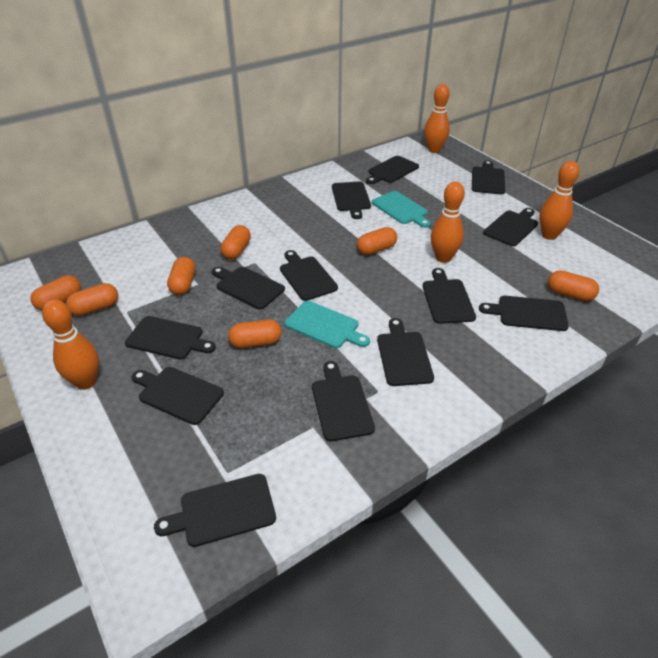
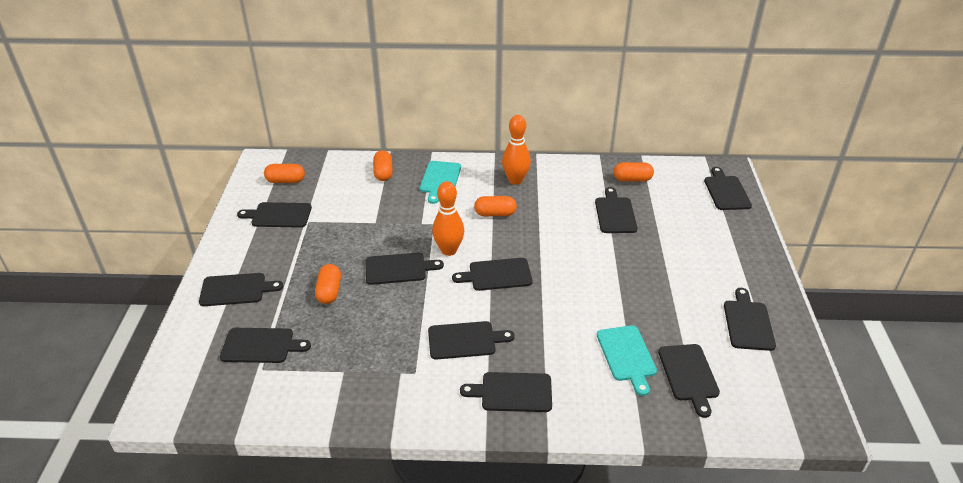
black cutting board: 13 -> 11
orange bowling pin: 4 -> 2
orange capsule: 7 -> 5

